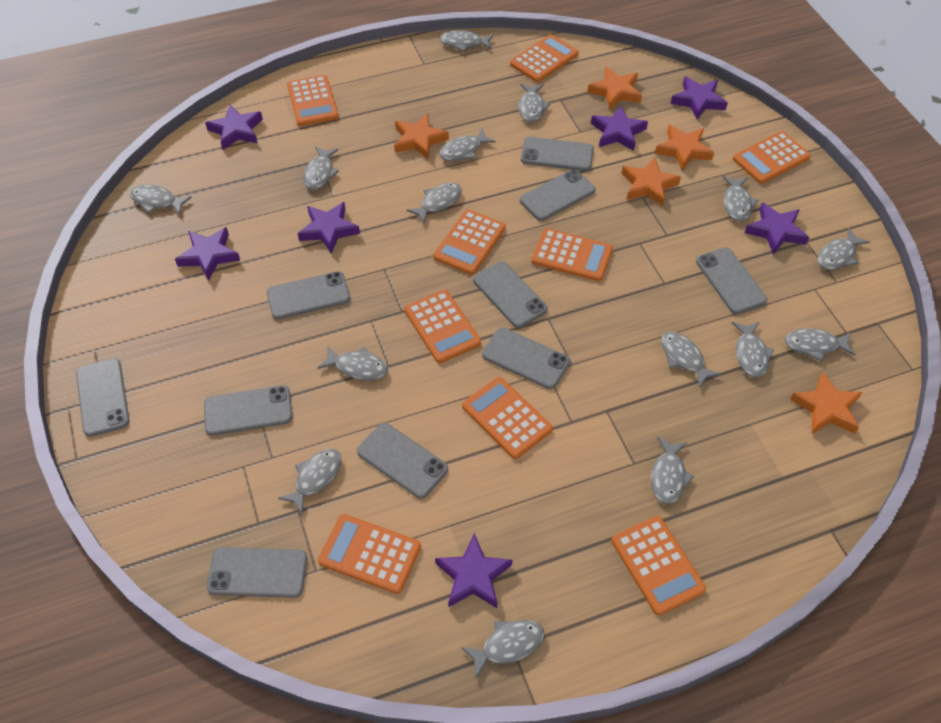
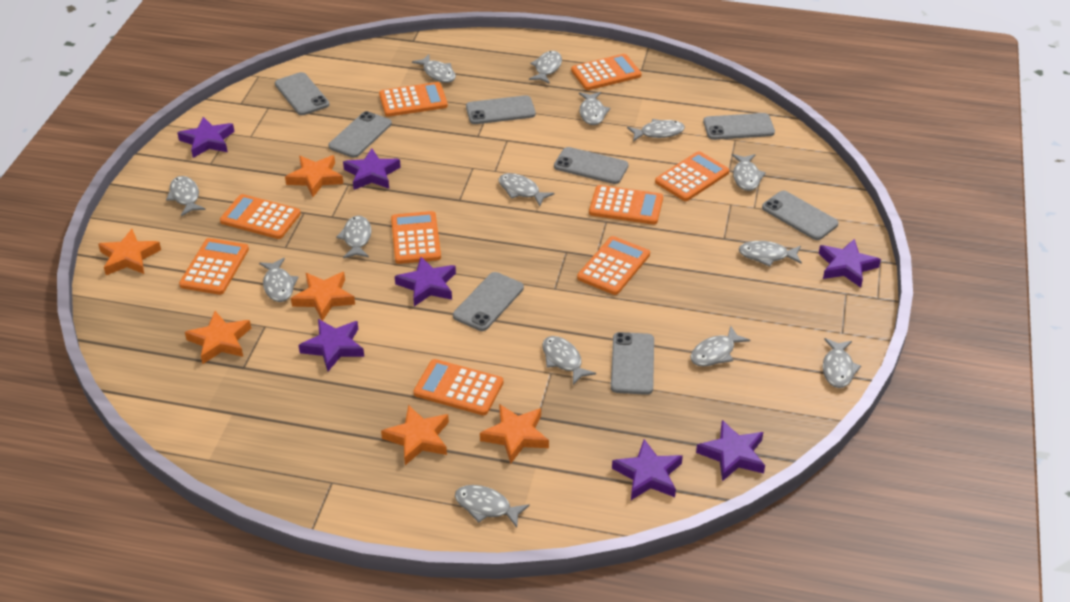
grey fish: 15 -> 14
grey phone: 10 -> 8
orange star: 5 -> 6

